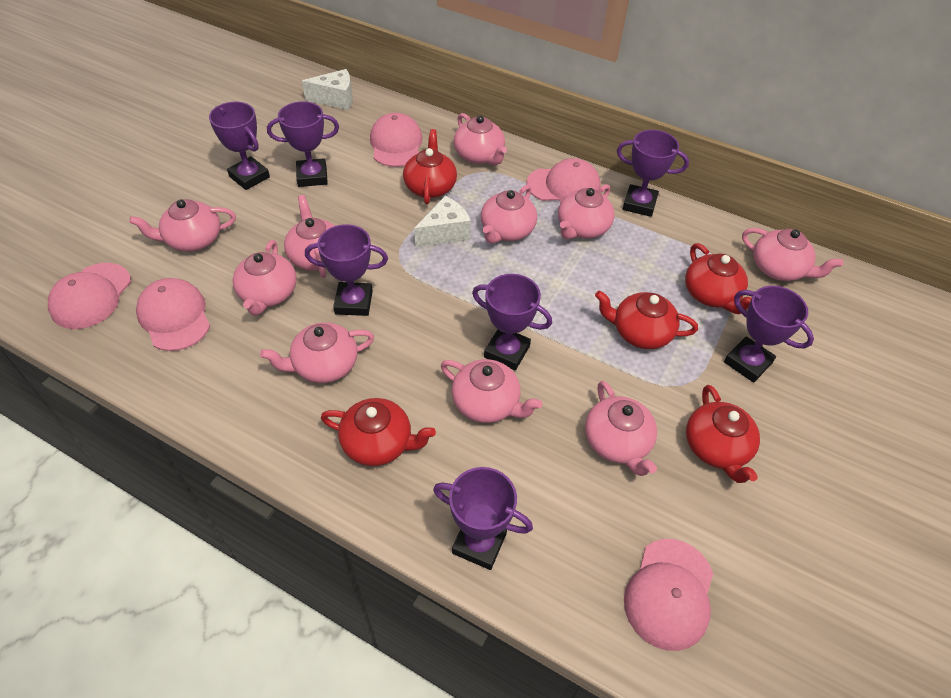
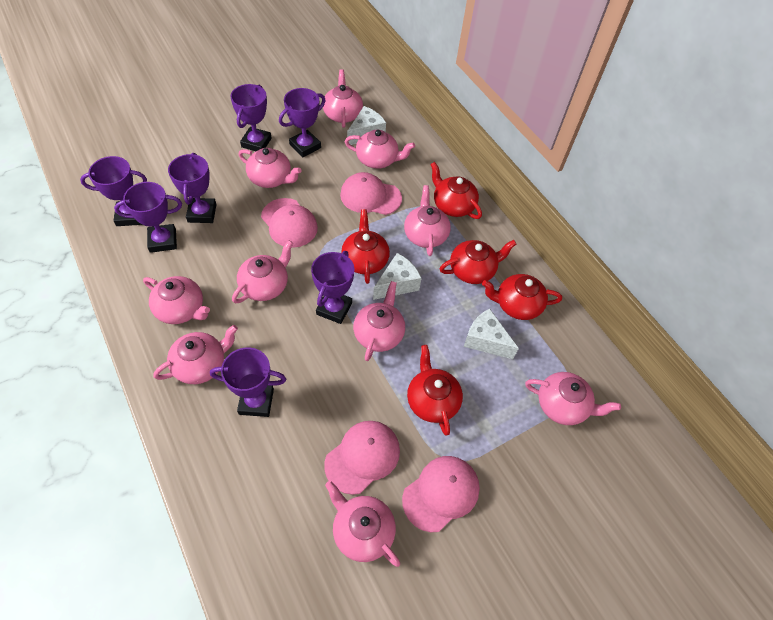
pink cap: 5 -> 4
white cheese: 2 -> 3

